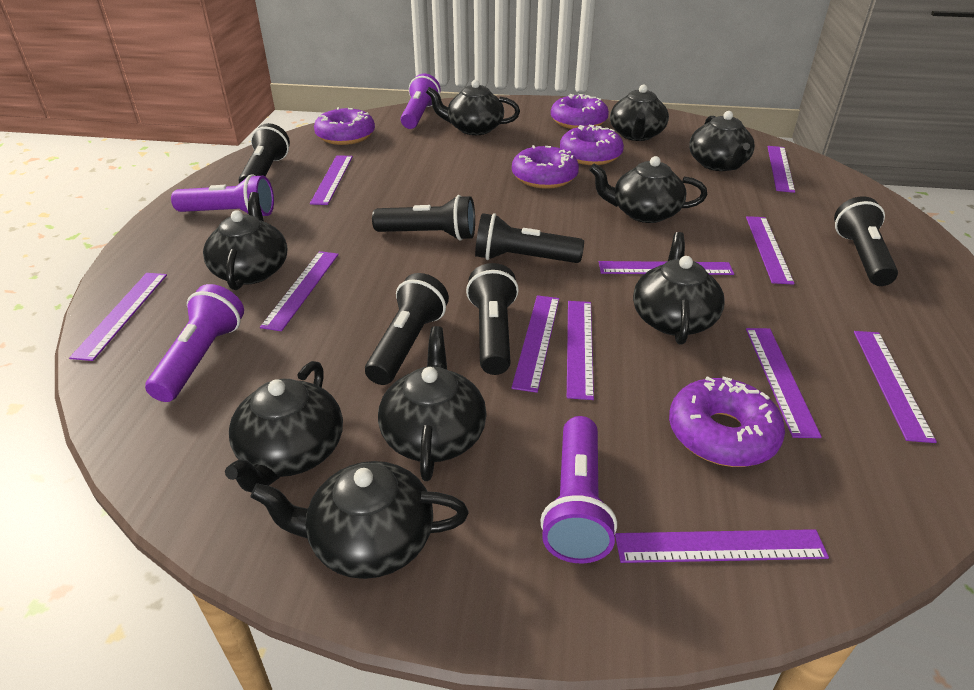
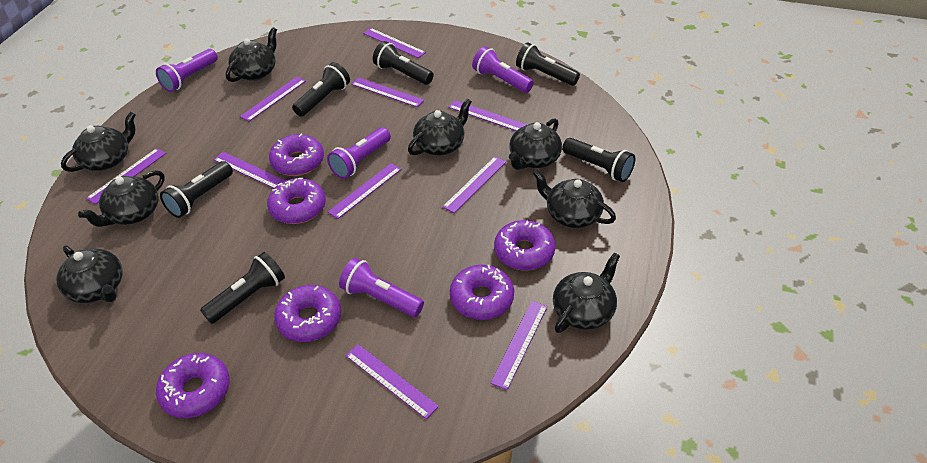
black teapot: 9 -> 8
purple donut: 5 -> 6
purple ruler: 11 -> 10

